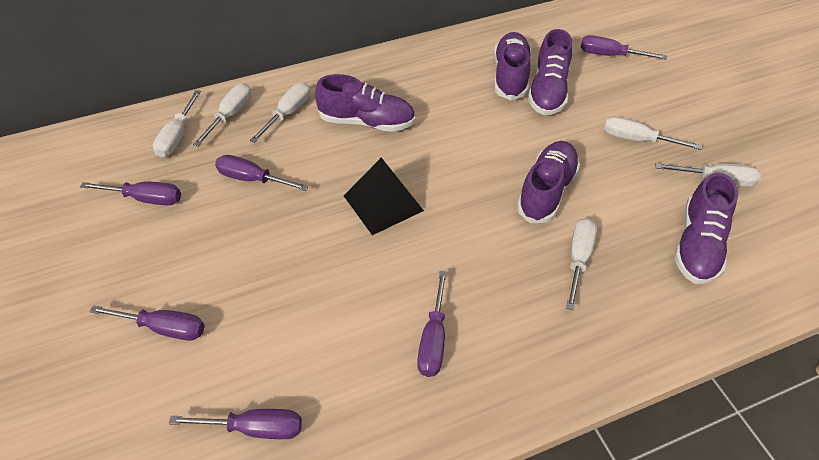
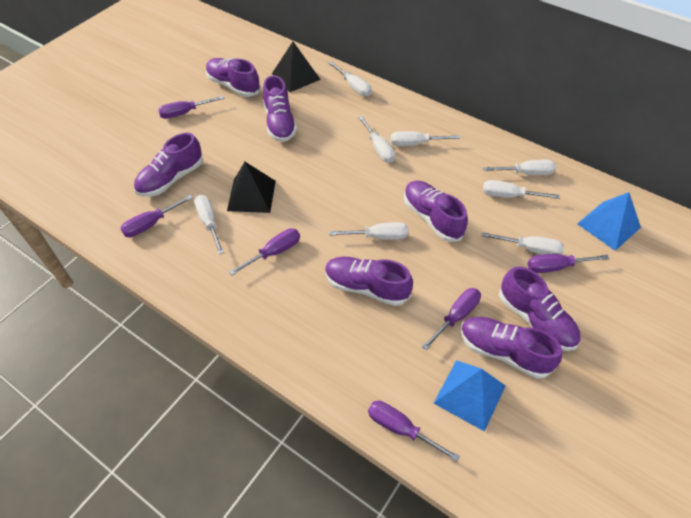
black pyramid: 1 -> 2
blue pyramid: 0 -> 2
purple shoe: 5 -> 7
white screwdriver: 6 -> 8

